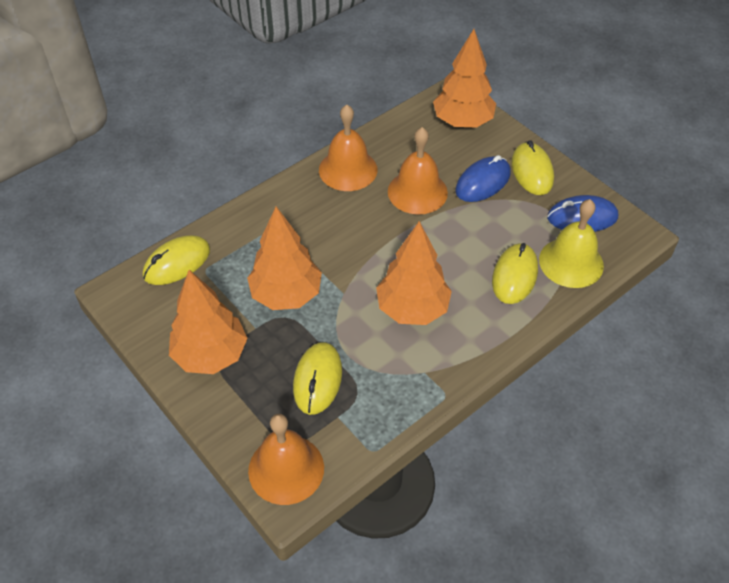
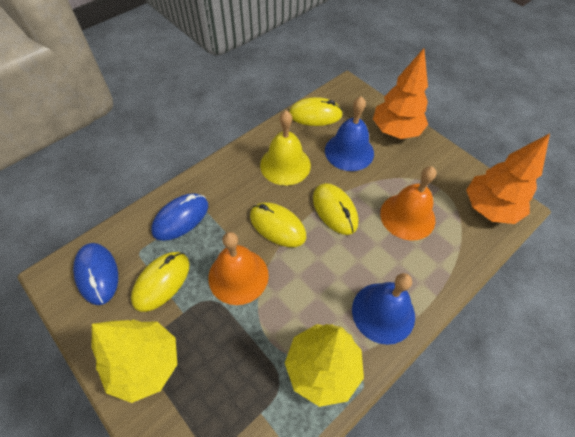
blue bell: 0 -> 2
orange bell: 3 -> 2
orange tree: 4 -> 2
yellow tree: 0 -> 2

